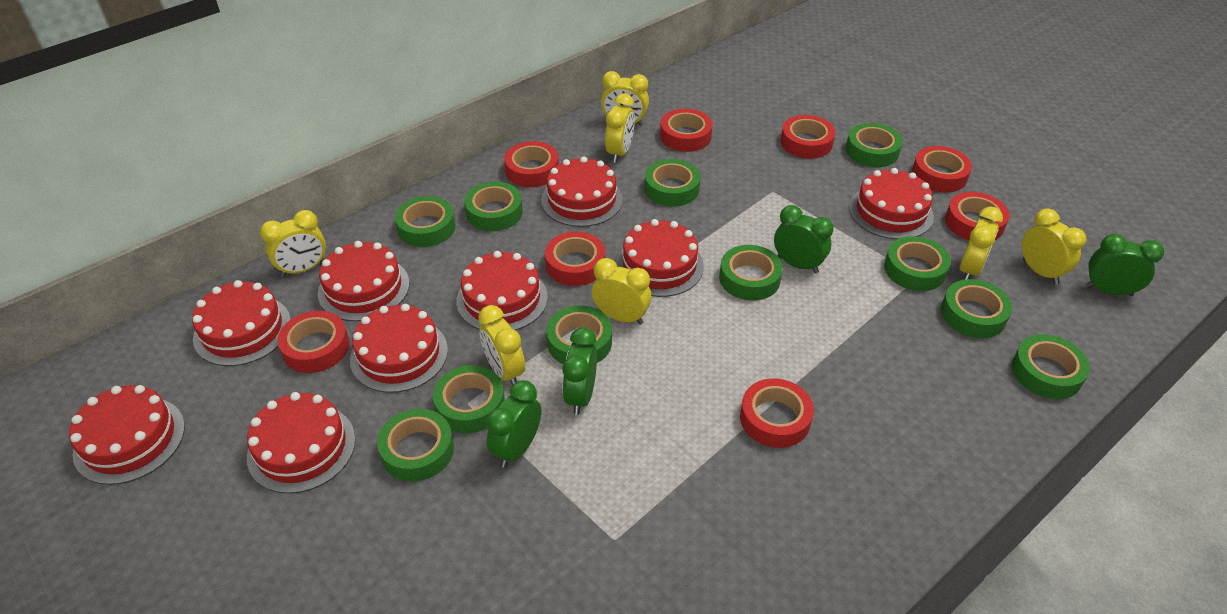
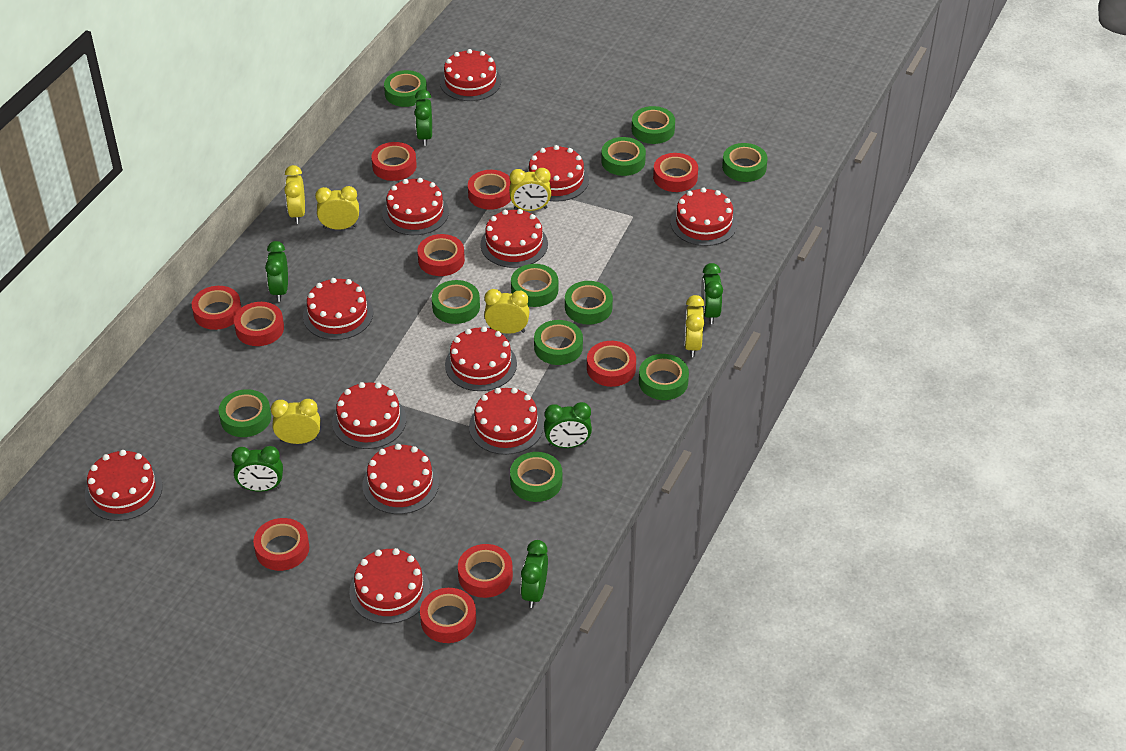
green clock: 4 -> 6
red cake: 9 -> 12
red tape: 8 -> 10
yellow clock: 7 -> 6

